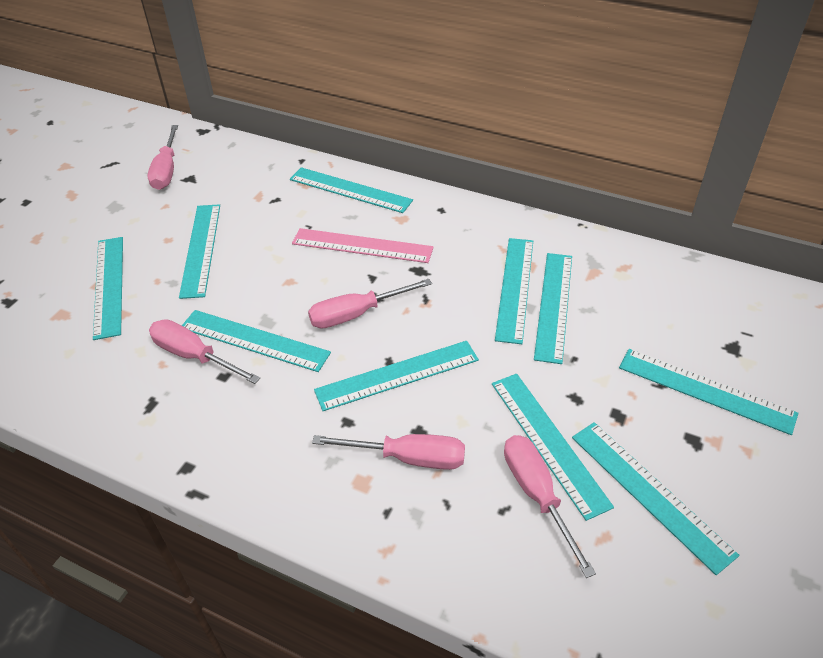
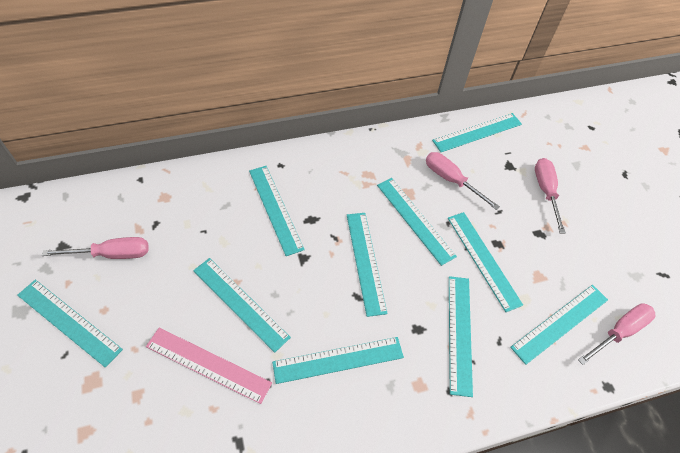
pink screwdriver: 5 -> 4

